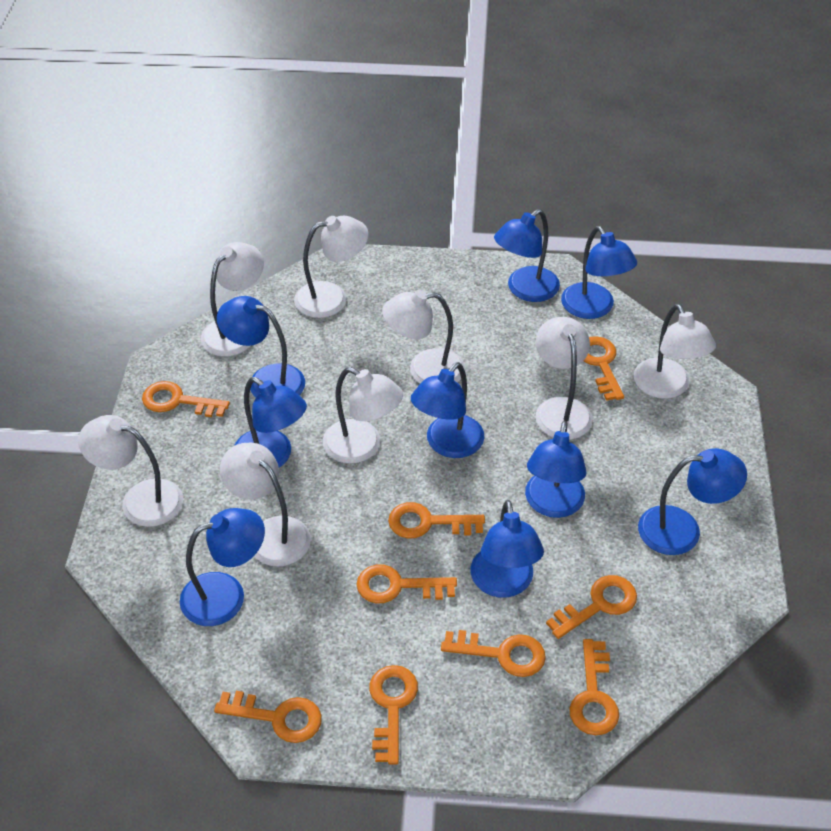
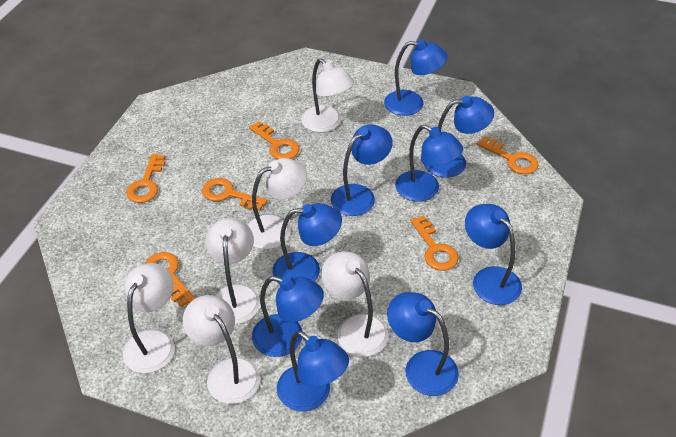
orange key: 9 -> 6
white lamp: 8 -> 6

